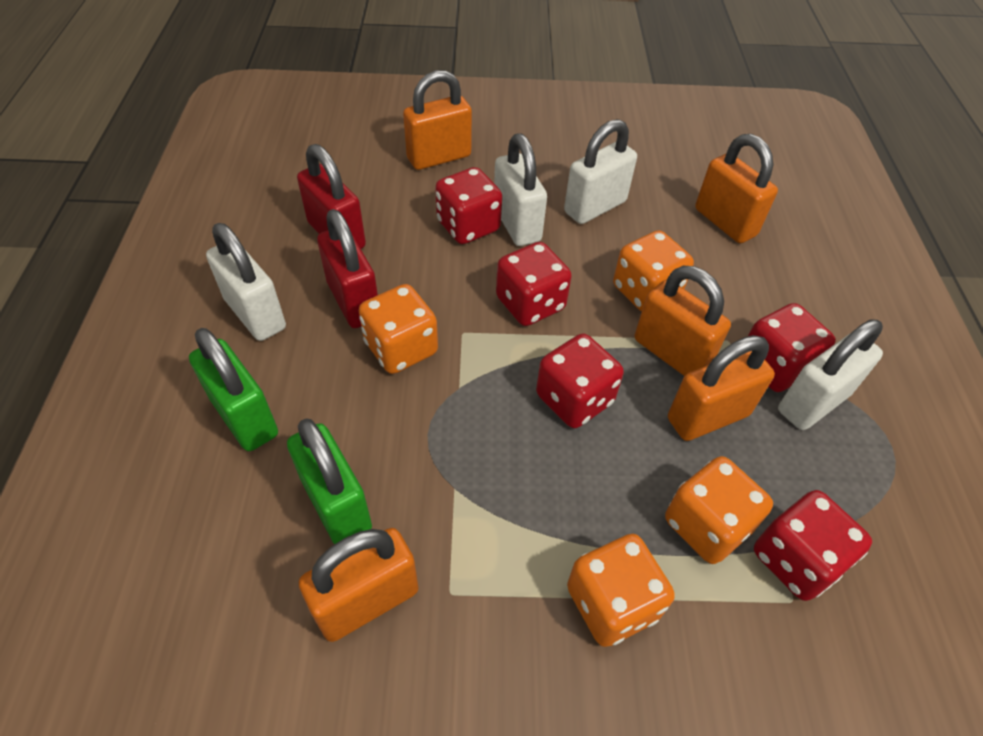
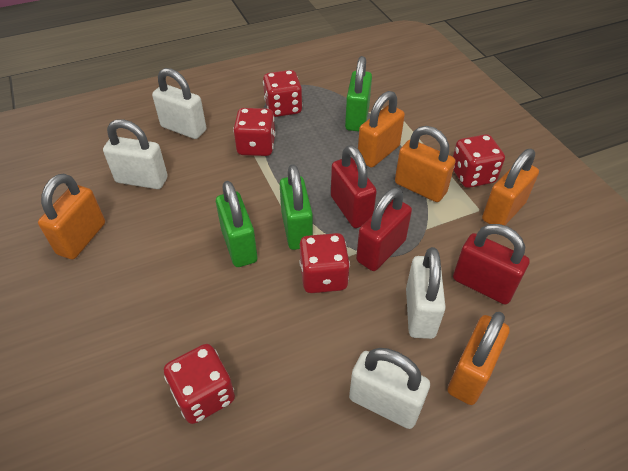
green padlock: 2 -> 3
orange dice: 4 -> 0
red padlock: 2 -> 3

